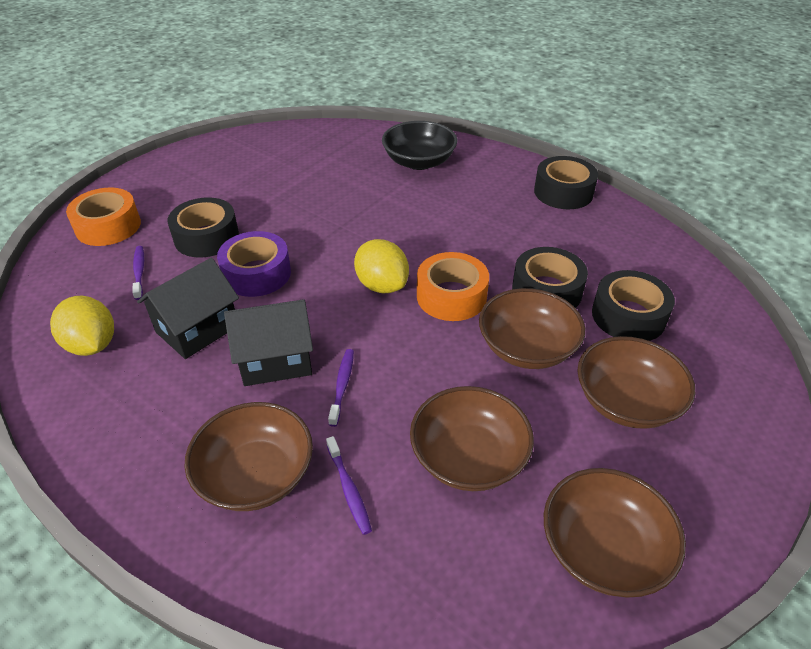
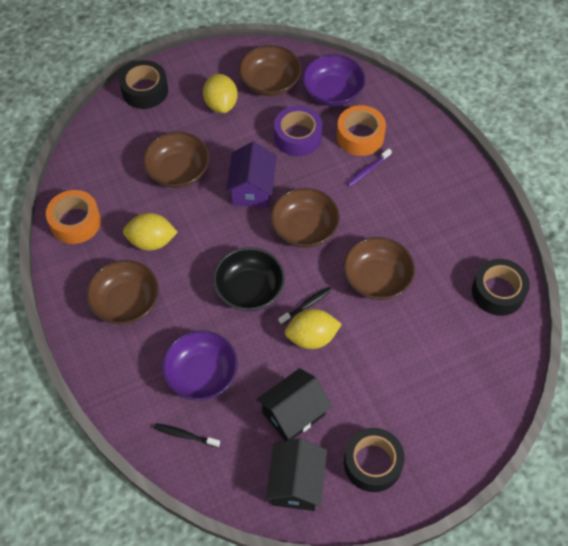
black tape: 4 -> 3
black toothbrush: 0 -> 2
purple bowl: 0 -> 2
purple house: 0 -> 1
purple toothbrush: 3 -> 1
yellow lemon: 2 -> 3

